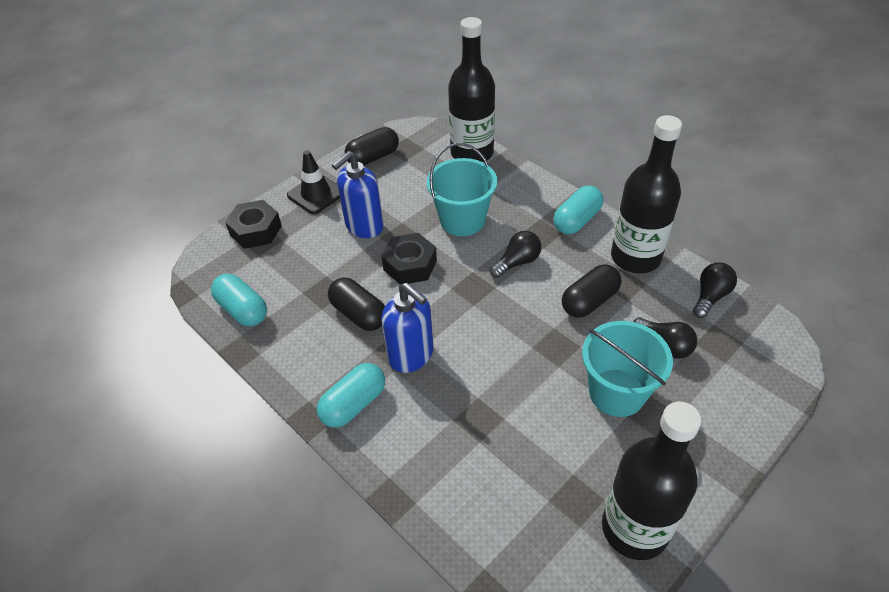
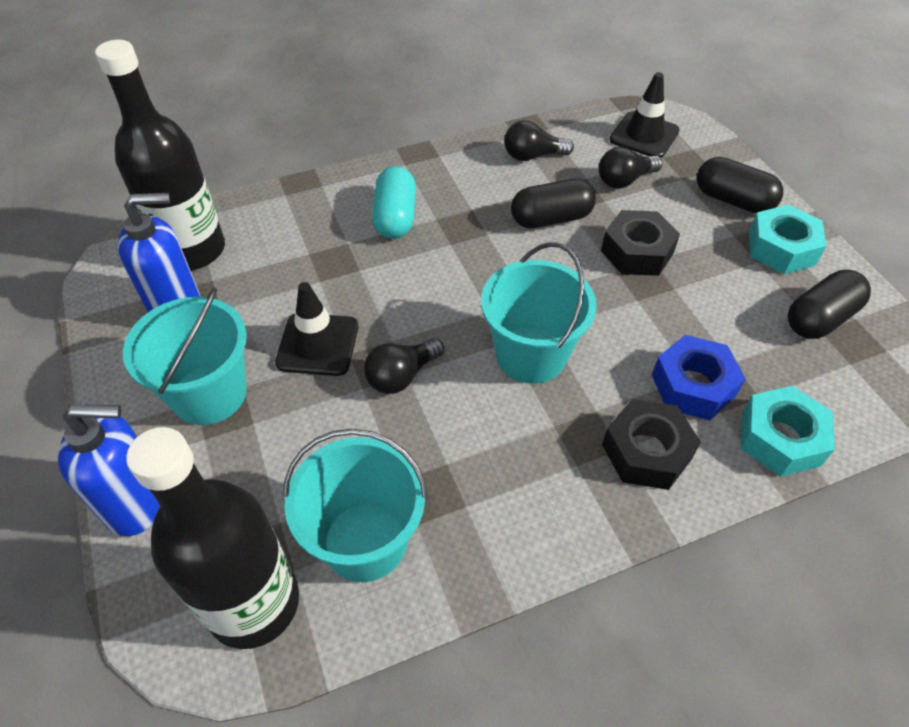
black bottle: 3 -> 2
black traffic cone: 1 -> 2
blue nut: 0 -> 1
turquoise bucket: 2 -> 3
turquoise capsule: 3 -> 1
turquoise nut: 0 -> 2

